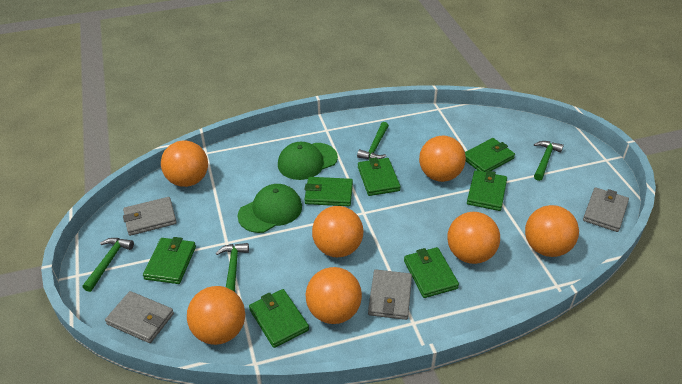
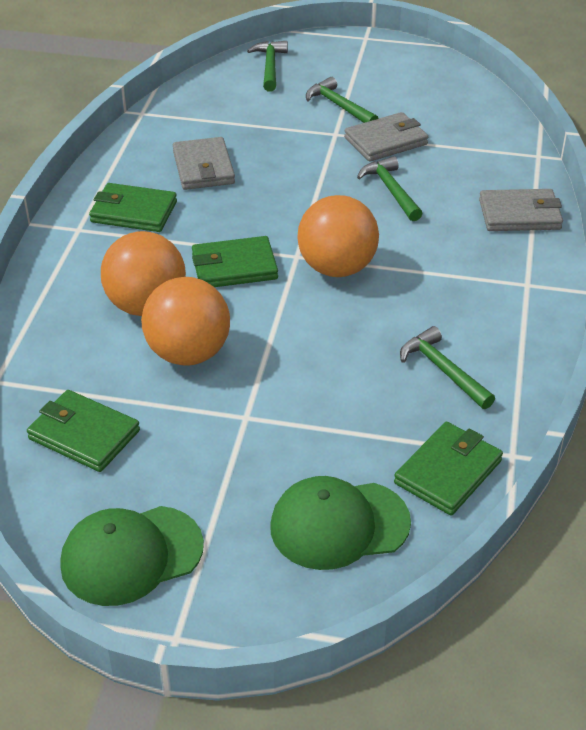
green wallet: 7 -> 4
grey wallet: 4 -> 3
orange ball: 7 -> 3

